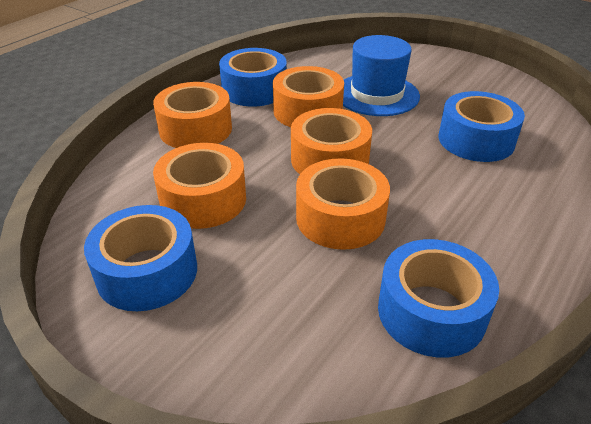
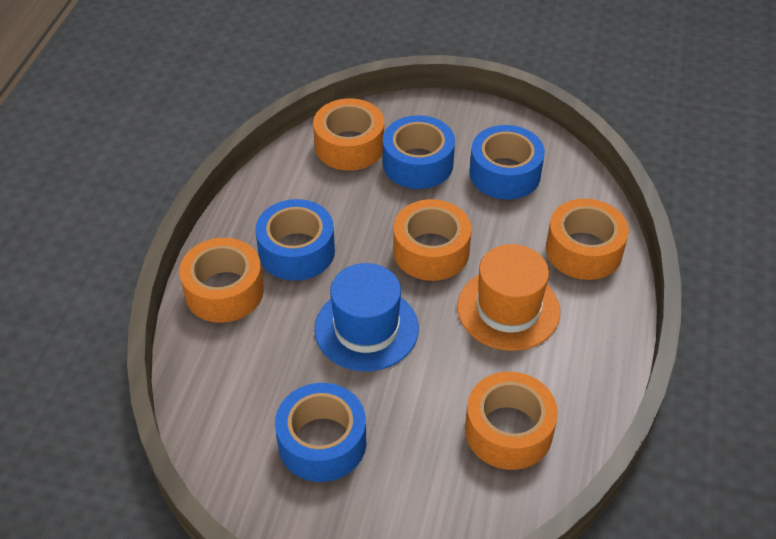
orange hat: 0 -> 1

